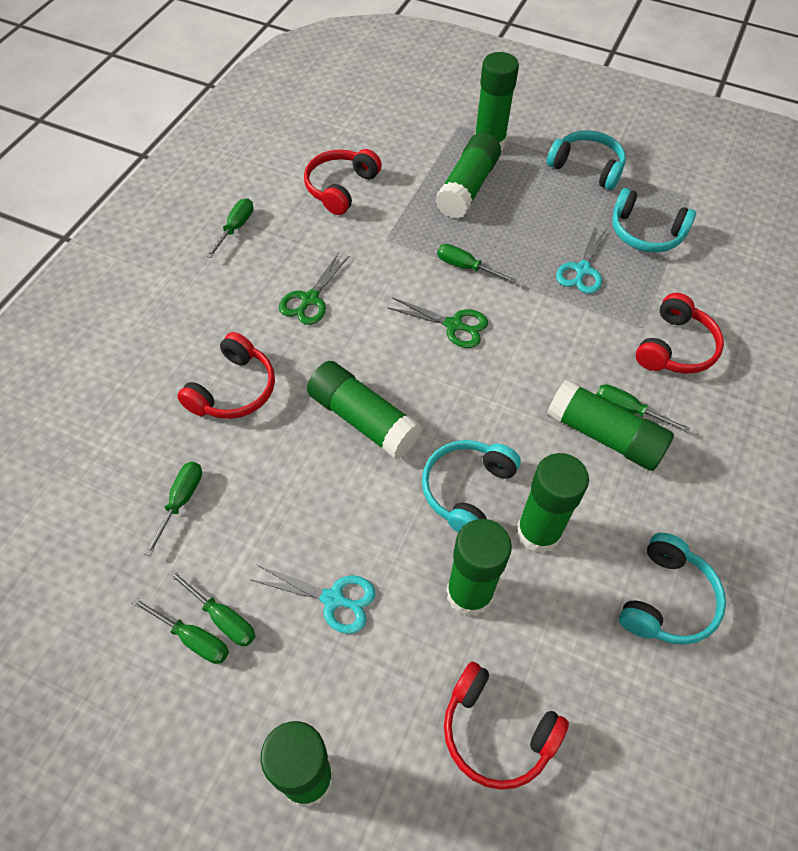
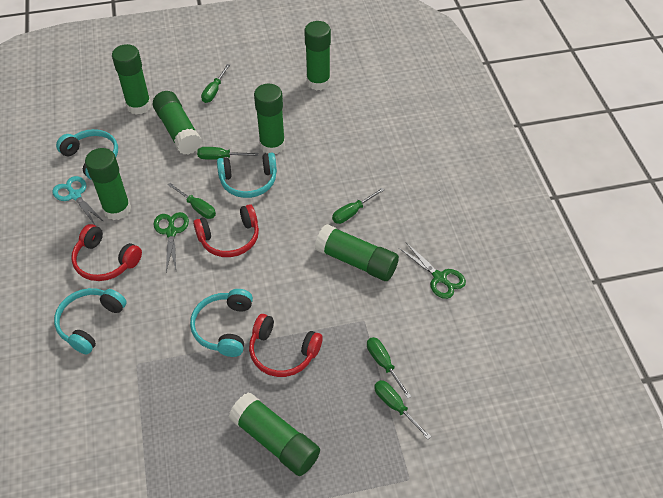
red headphones: 4 -> 3
turquoise scissors: 2 -> 1

